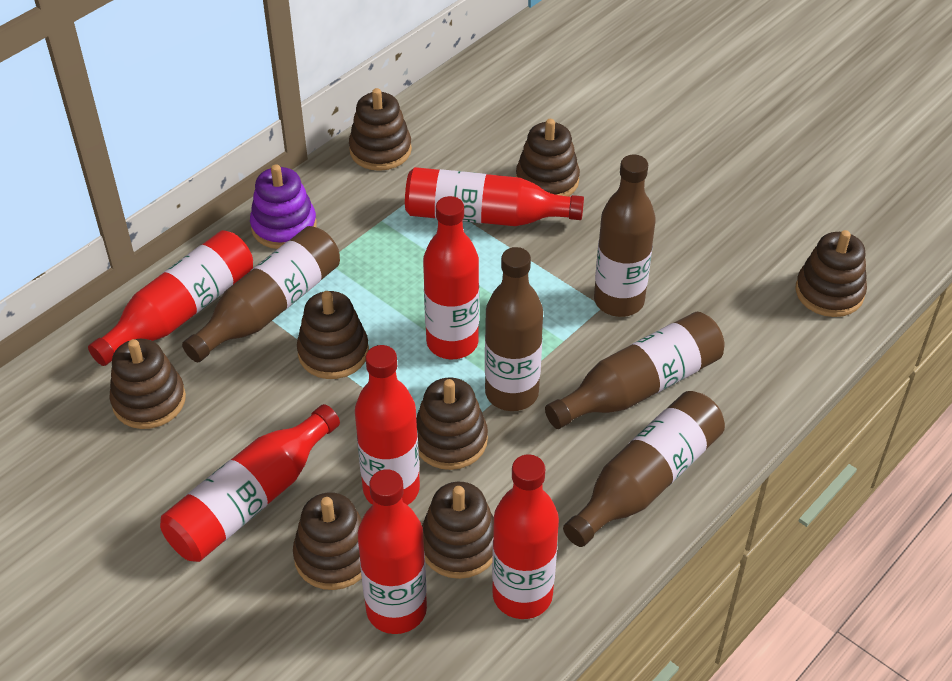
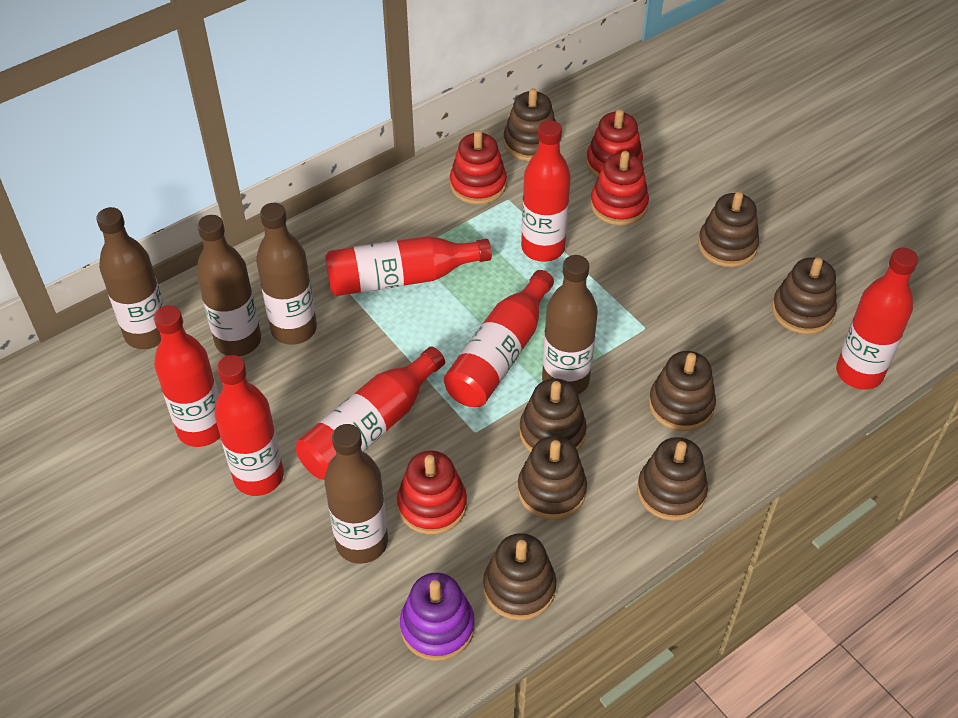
red stacking toy: 0 -> 4

